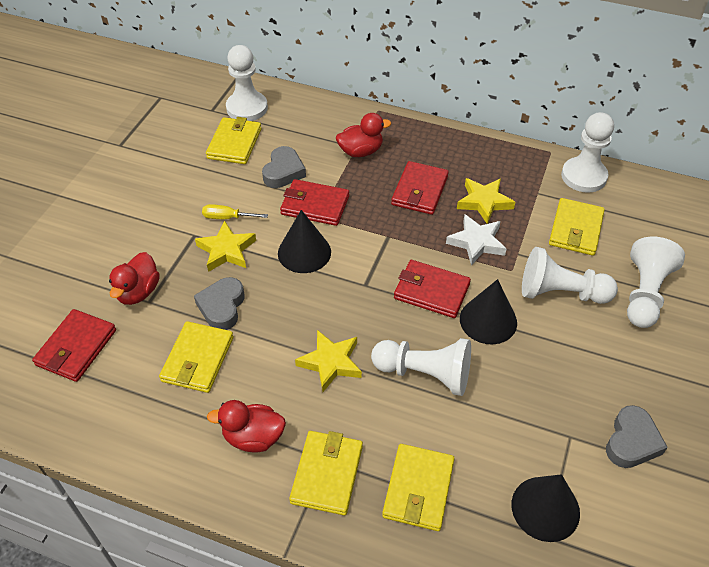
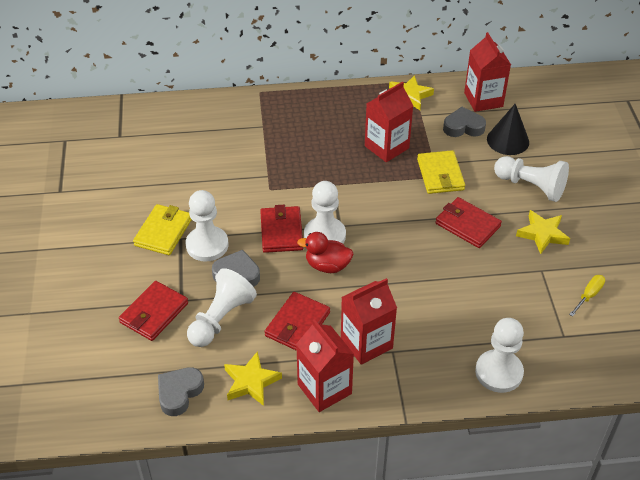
black cone: 3 -> 1
red carton: 0 -> 4
red duck: 3 -> 1
white star: 1 -> 0
yellow wallet: 5 -> 2

